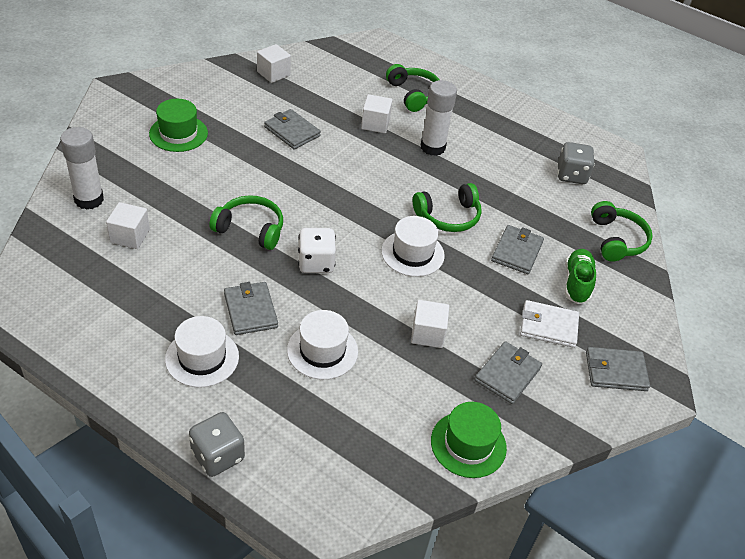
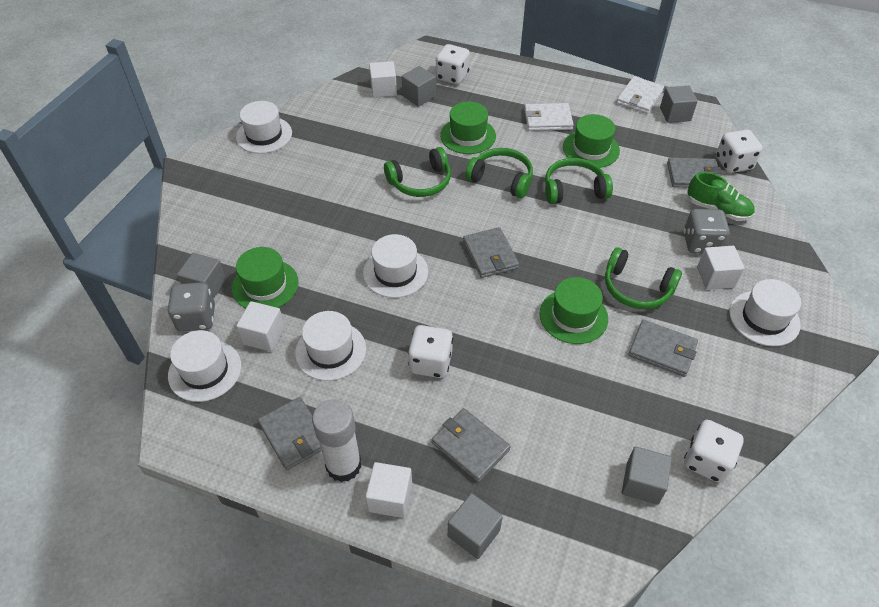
green hat: 2 -> 4
grey cube: 0 -> 5
white dice: 1 -> 4
white glue stick: 2 -> 1
white hat: 3 -> 5
white wallet: 1 -> 2

